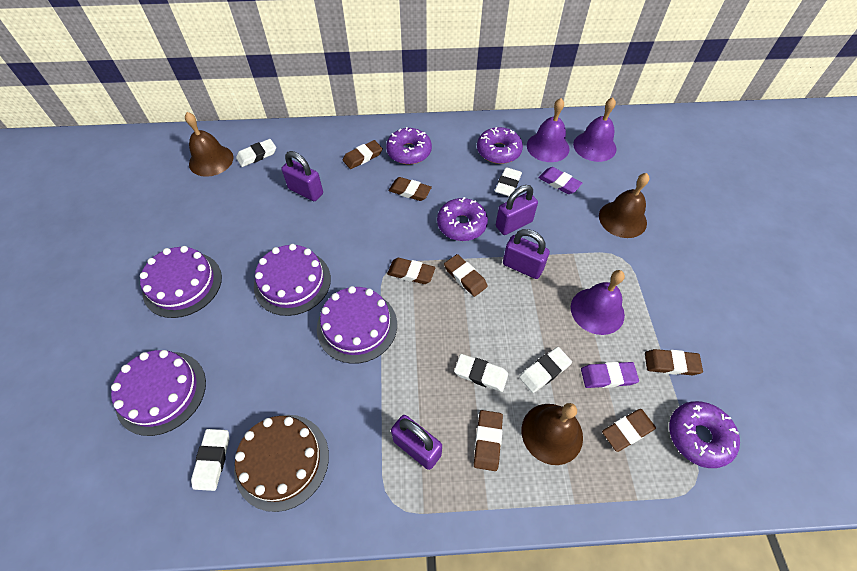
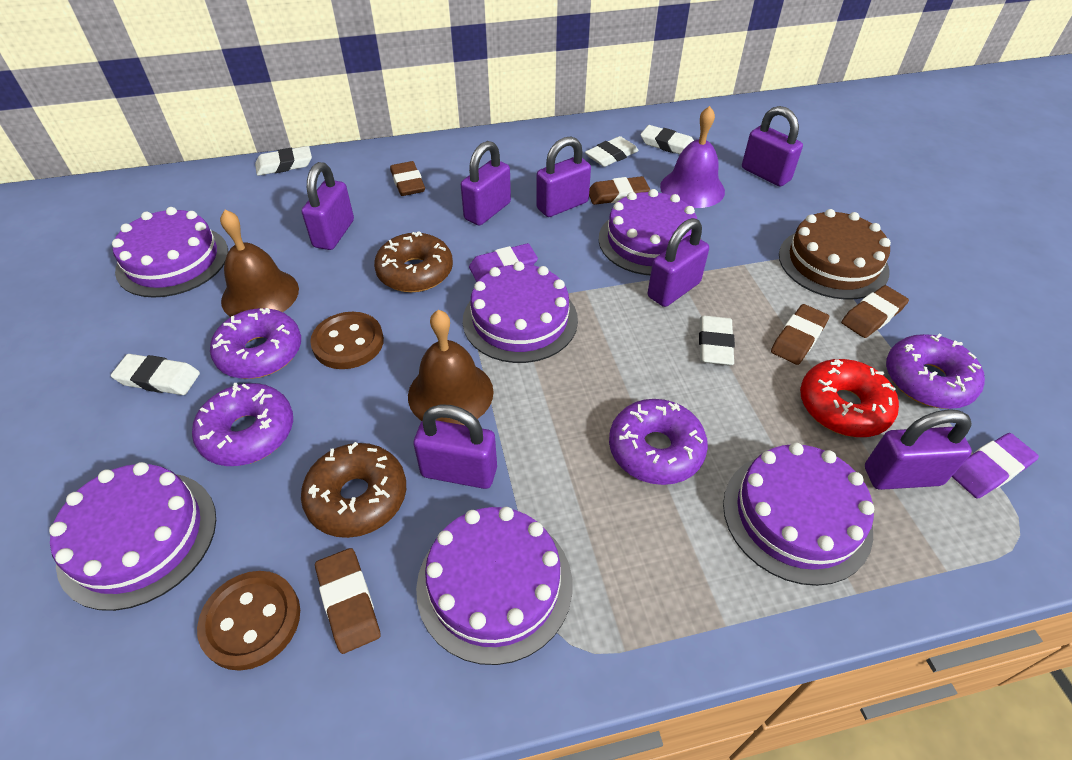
brown bell: 3 -> 2
brown button: 0 -> 2
brown donut: 0 -> 2
brown eraser: 7 -> 5
purple bell: 3 -> 1
purple cake: 4 -> 6
purple padlock: 4 -> 7
red donut: 0 -> 1

